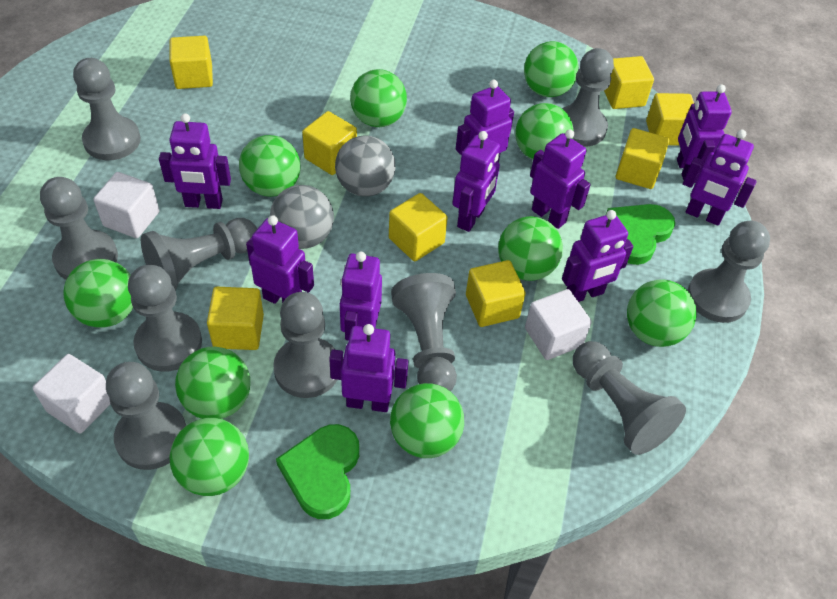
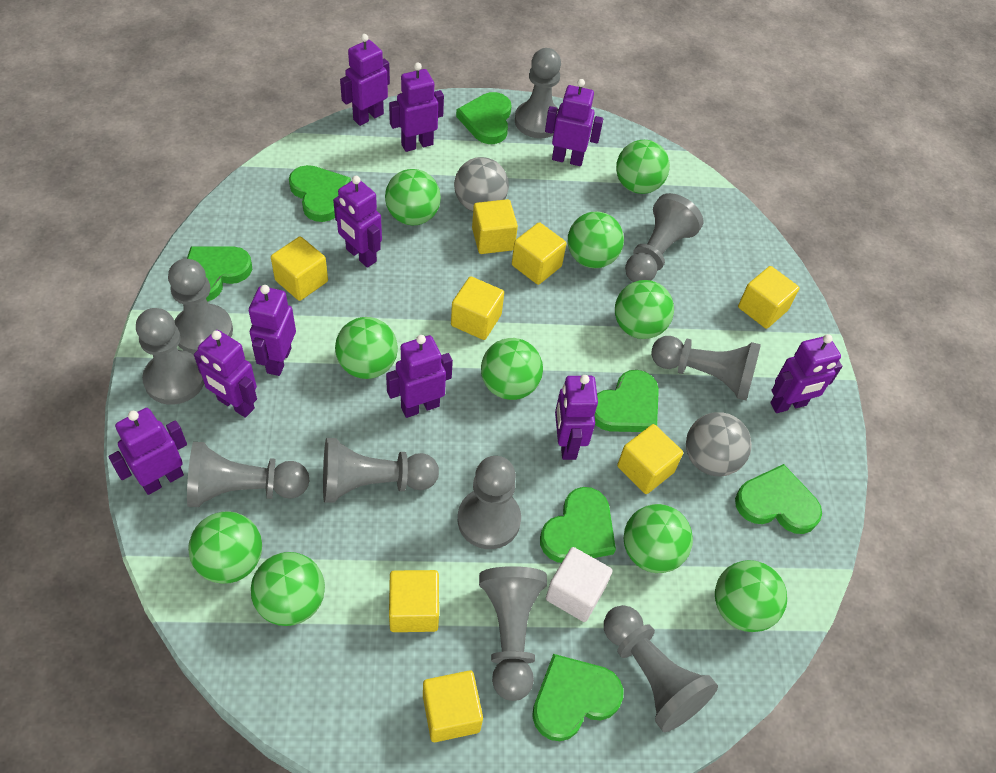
green heart: 2 -> 7
white cube: 3 -> 1

